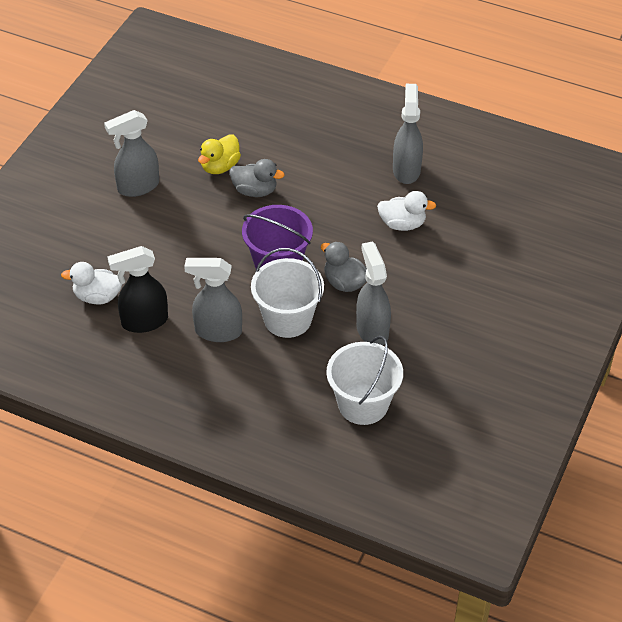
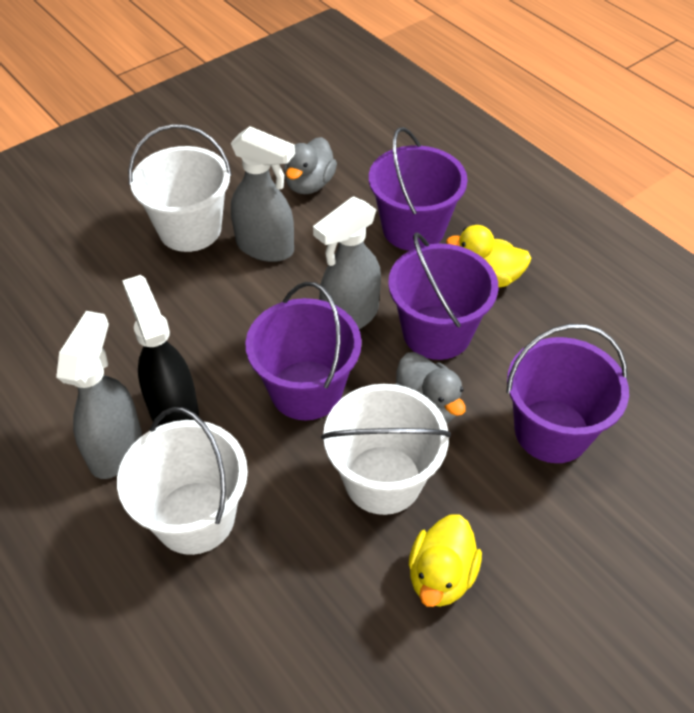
grey spray bottle: 4 -> 3
purple bucket: 1 -> 4
white bucket: 2 -> 3
white duck: 2 -> 0
yellow duck: 1 -> 2

